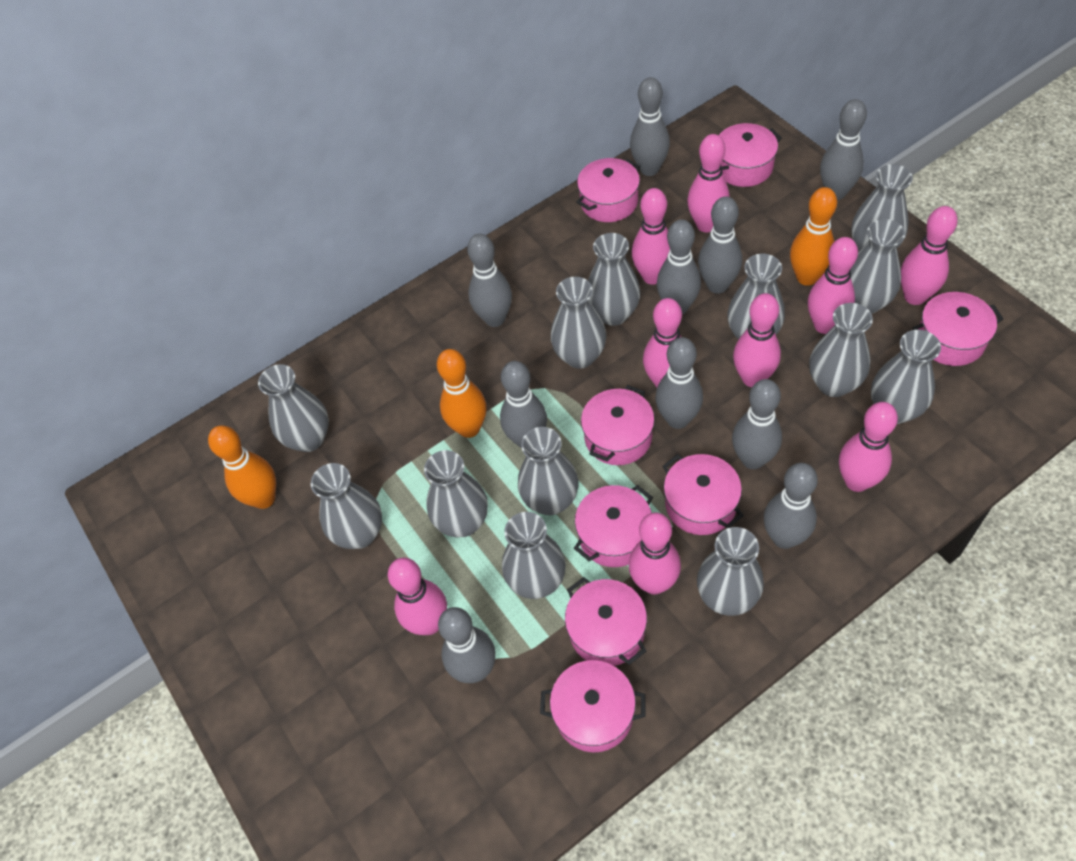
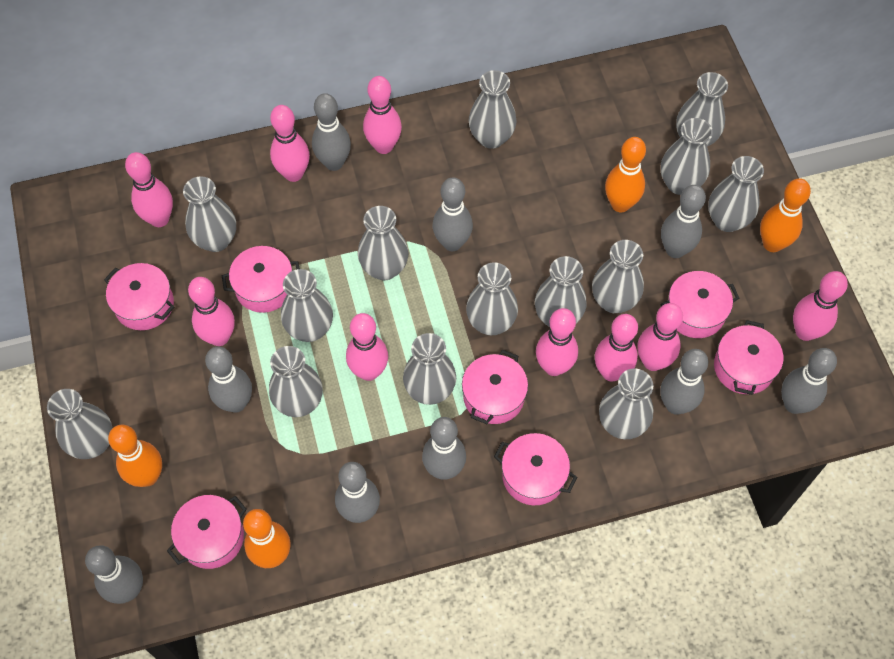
grey bowling pin: 10 -> 9
grey vase: 13 -> 14
orange bowling pin: 3 -> 4
pink pot: 8 -> 7

